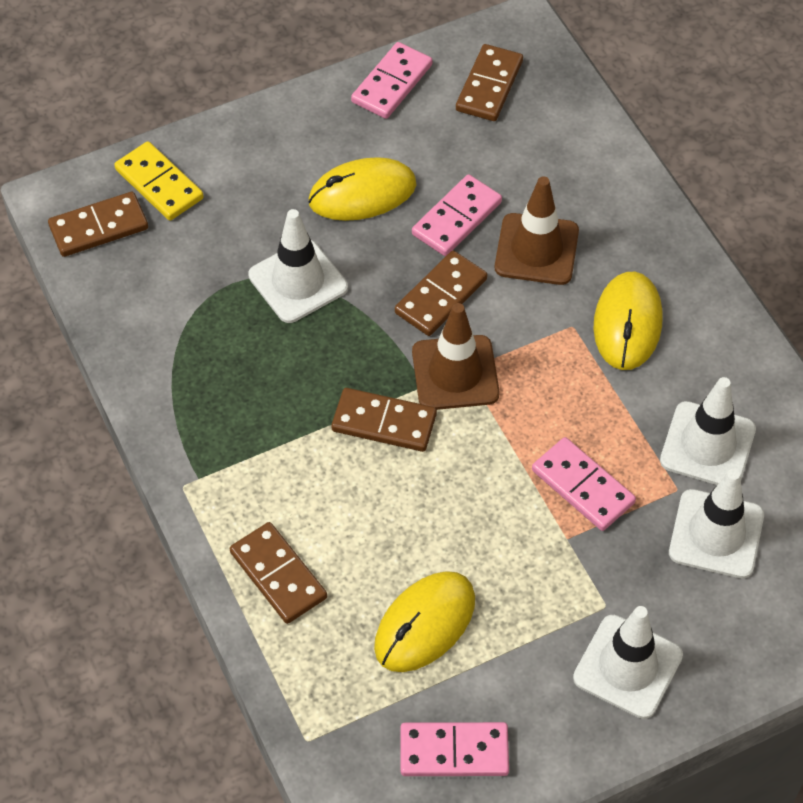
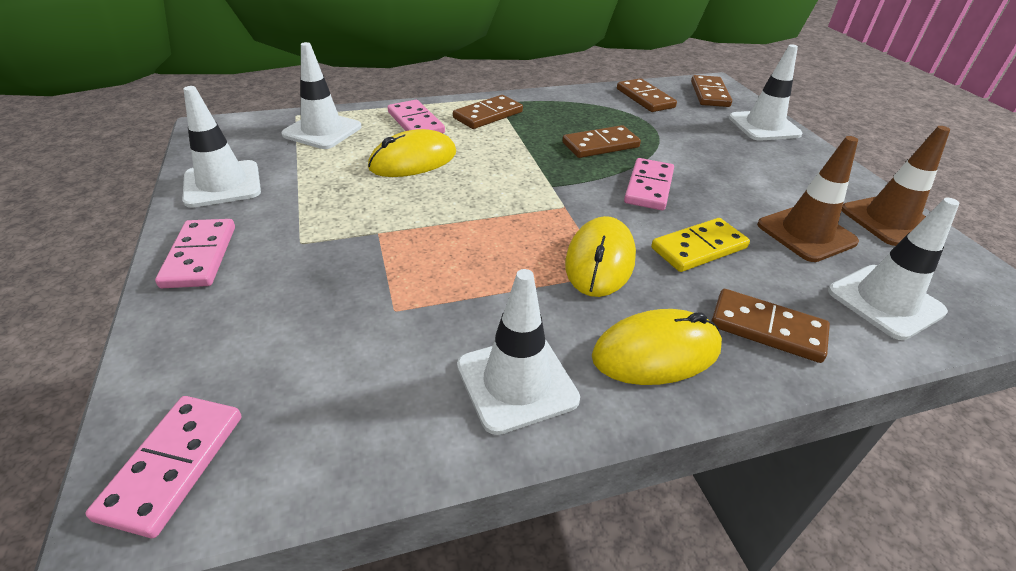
white traffic cone: 4 -> 5

